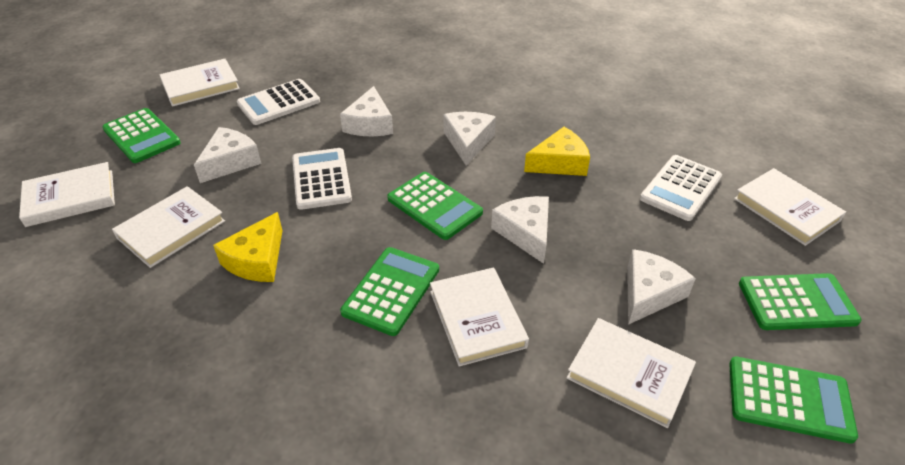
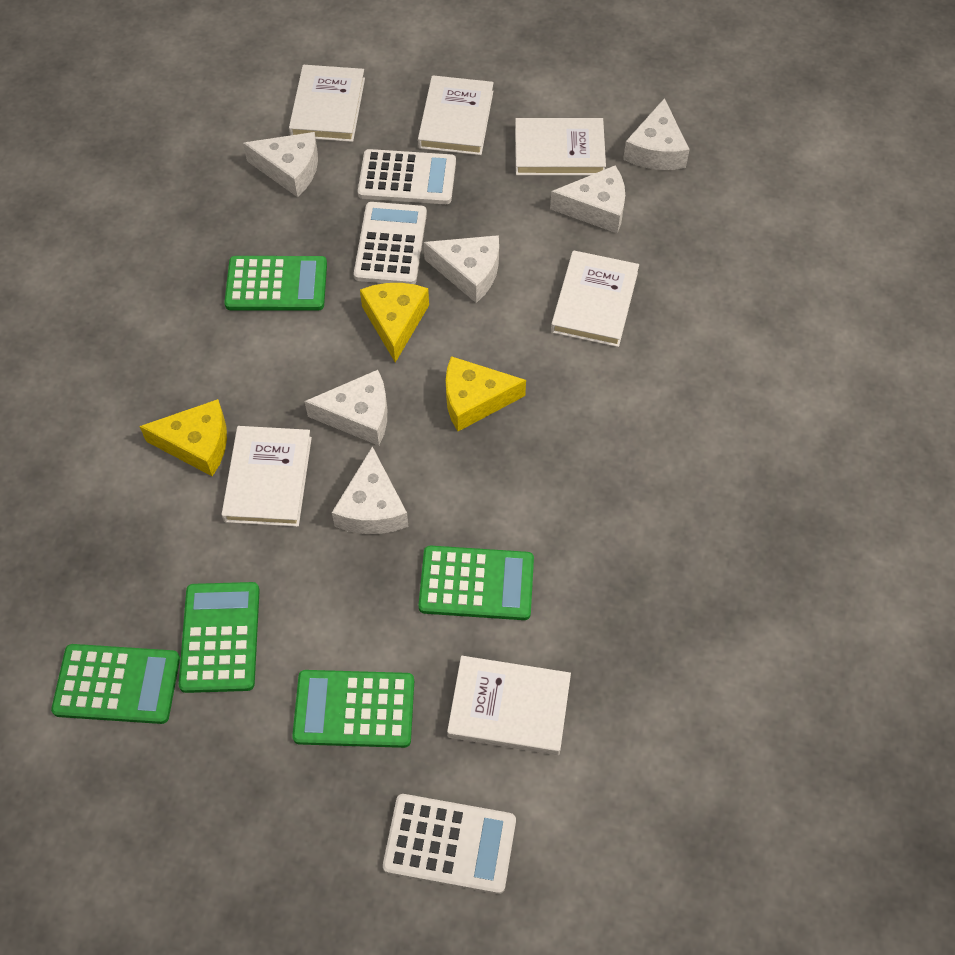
white cheese: 5 -> 6
yellow cheese: 2 -> 3

